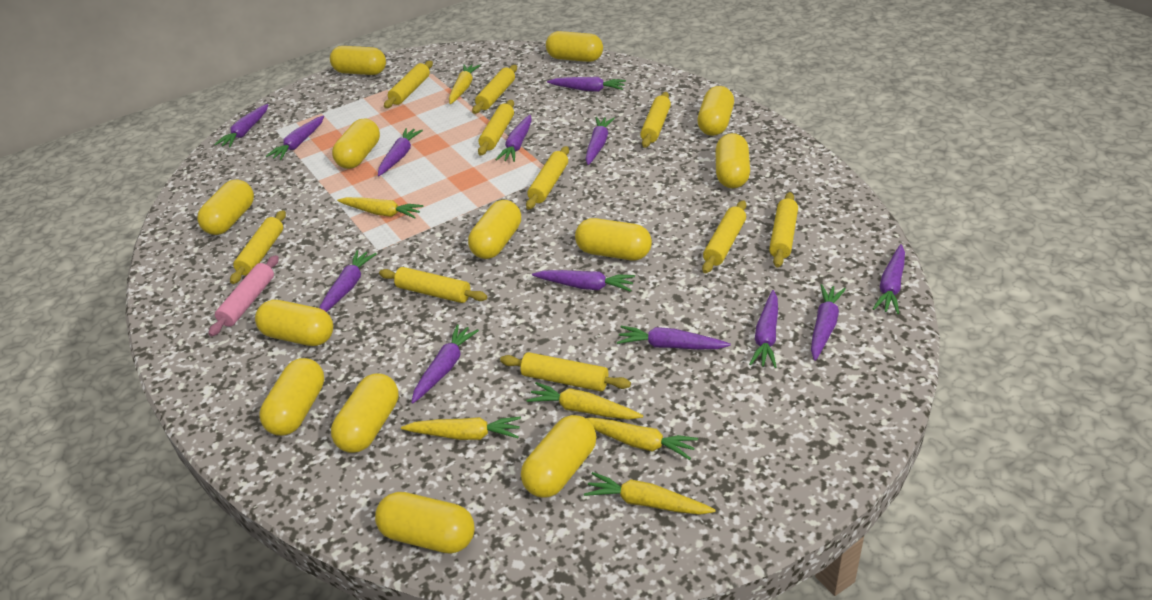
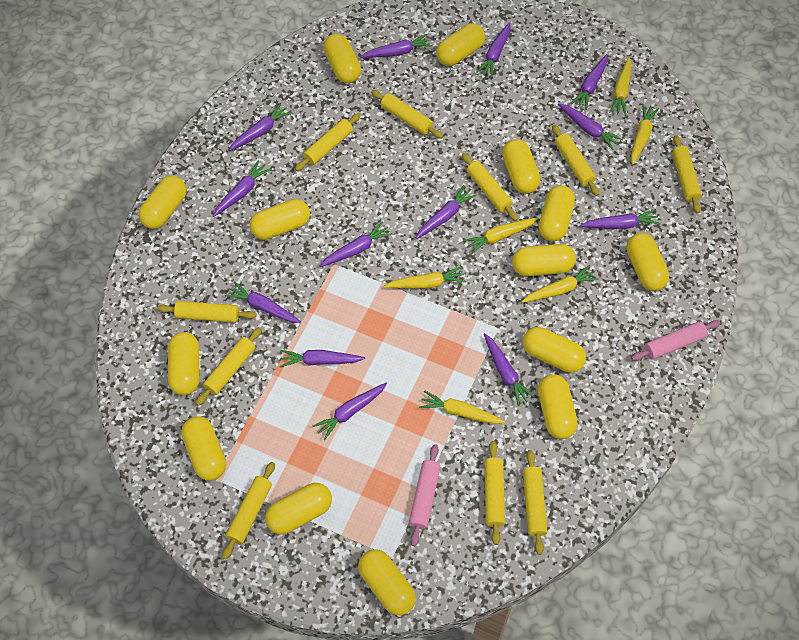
pink rolling pin: 1 -> 2
yellow capsule: 13 -> 14

